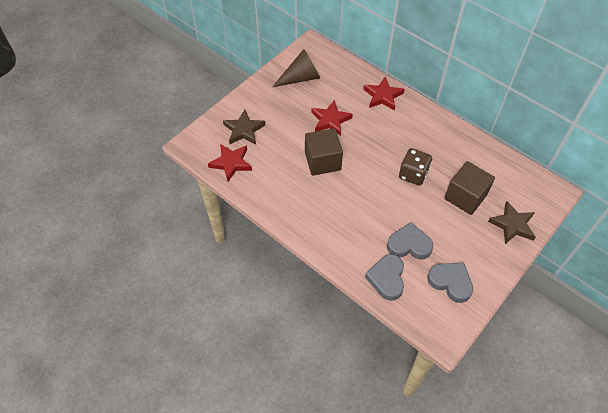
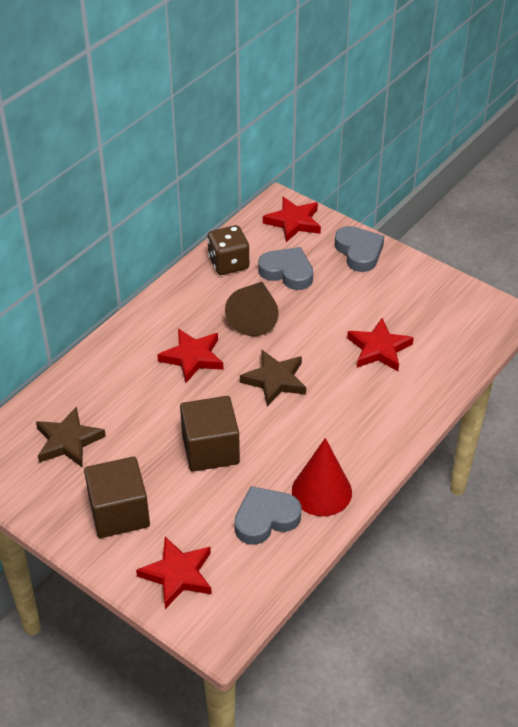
red cone: 0 -> 1
red star: 3 -> 4

